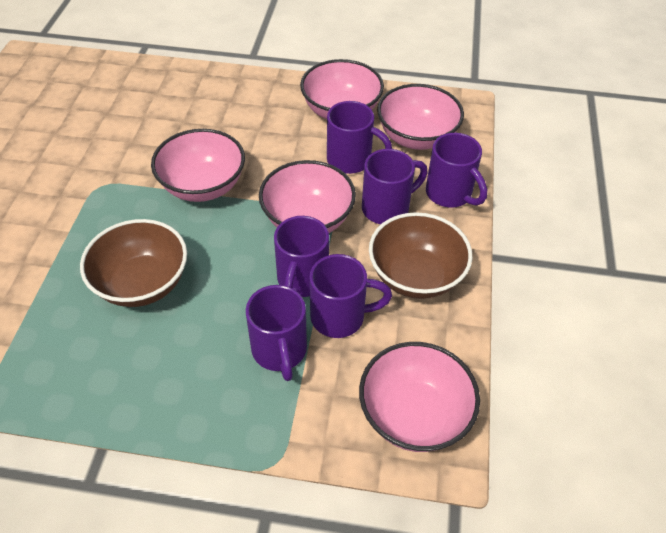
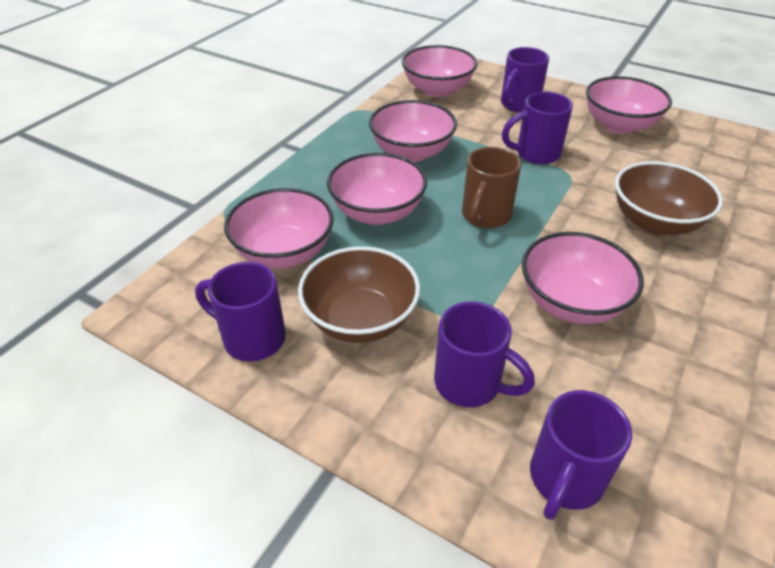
brown mug: 0 -> 1
pink bowl: 5 -> 6
purple mug: 6 -> 5

